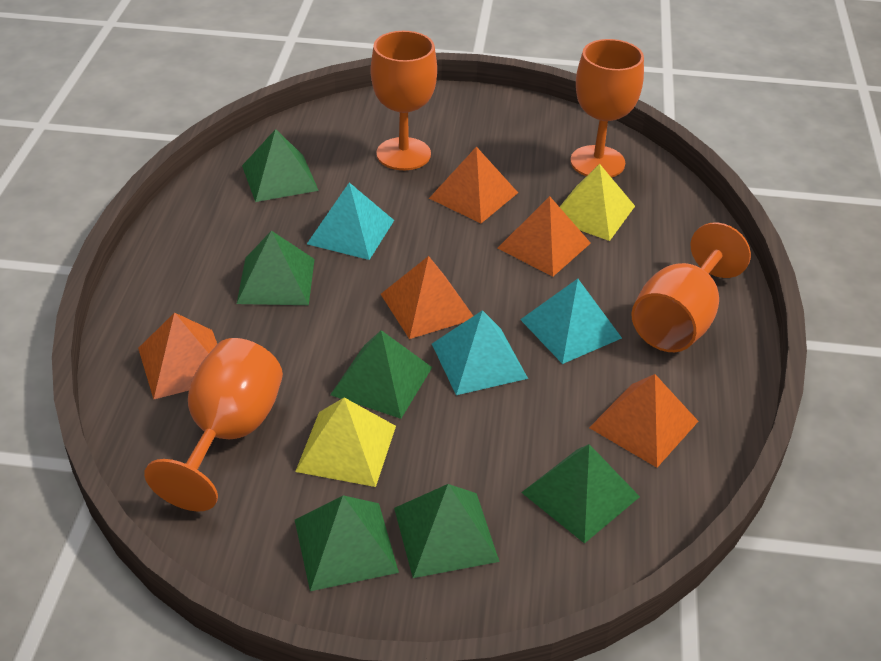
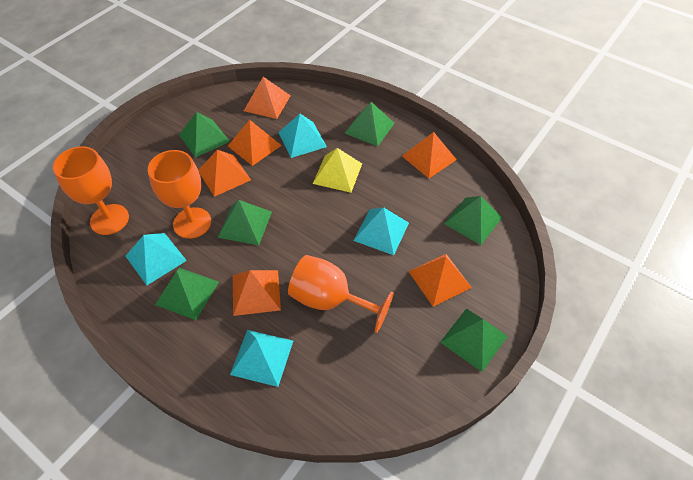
orange goblet: 4 -> 3
orange pyramid: 5 -> 6
turquoise pyramid: 3 -> 4
yellow pyramid: 2 -> 1

